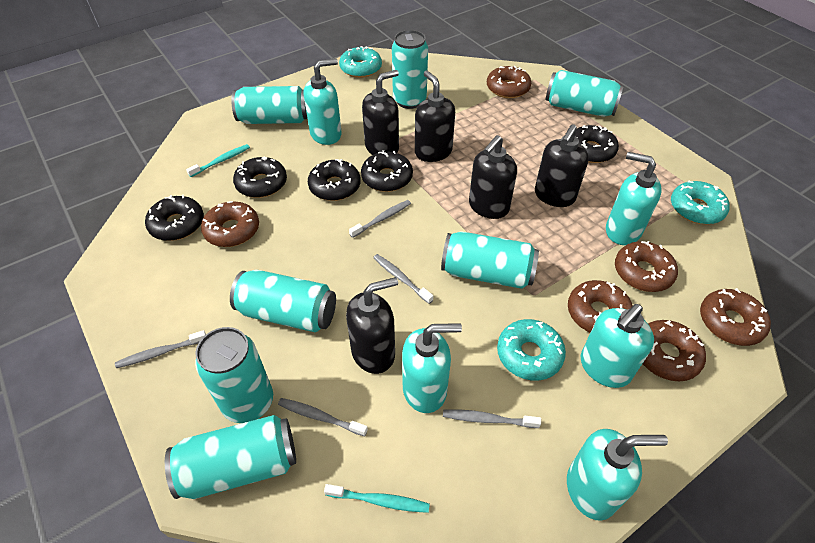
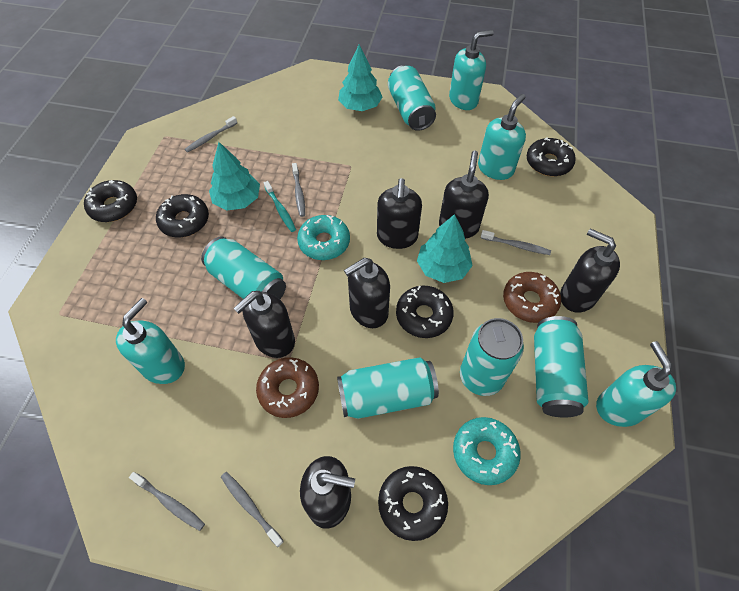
black soap dispenser: 5 -> 6
brown donut: 6 -> 2
turquoise can: 7 -> 5
turquoise donut: 3 -> 2
turquoise soap dispenser: 5 -> 4
turquoise toothbrush: 2 -> 1
turquoise tree: 0 -> 3

